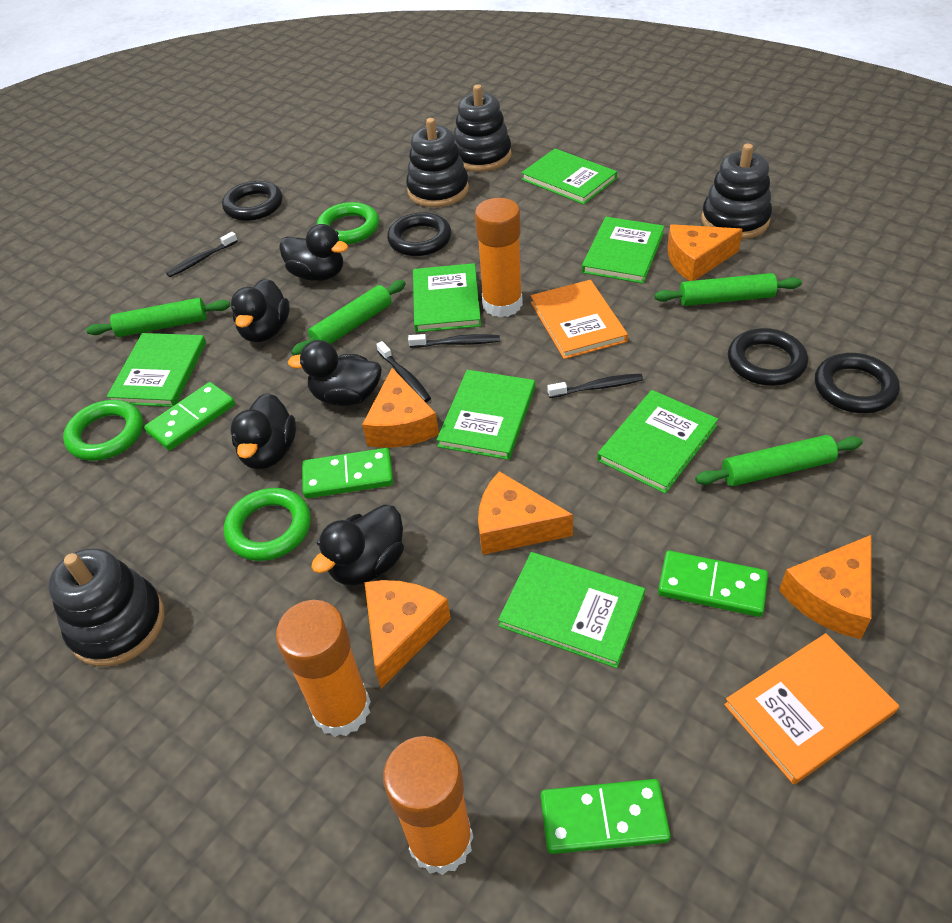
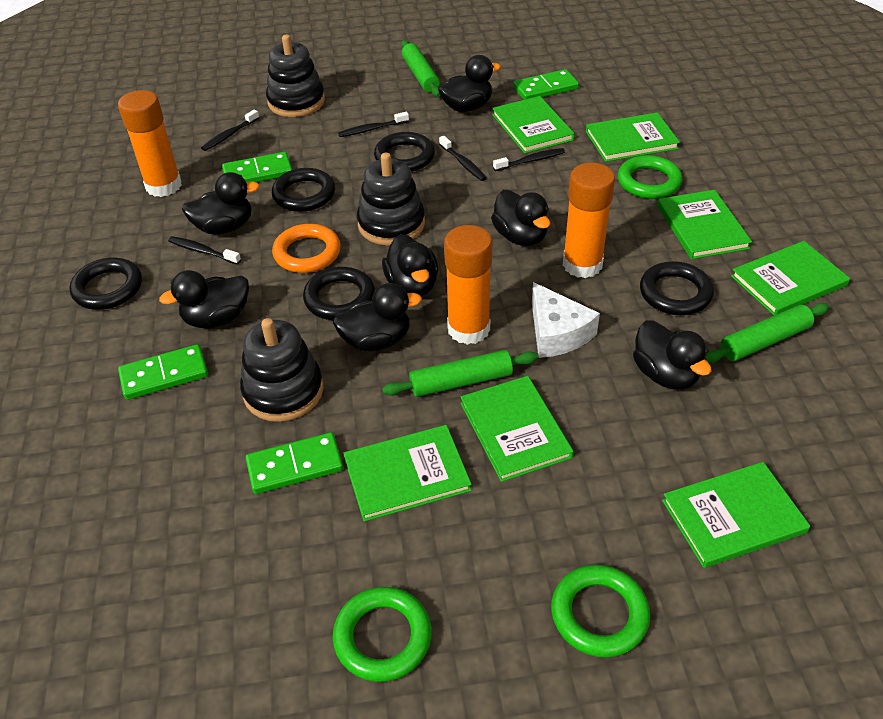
black duck: 5 -> 7
black ring: 4 -> 5
black stacking toy: 4 -> 3
black toothbrush: 4 -> 5
green rolling pin: 4 -> 3
orange book: 2 -> 0
orange cheese: 5 -> 0
orange ring: 0 -> 1
white cheese: 0 -> 1

